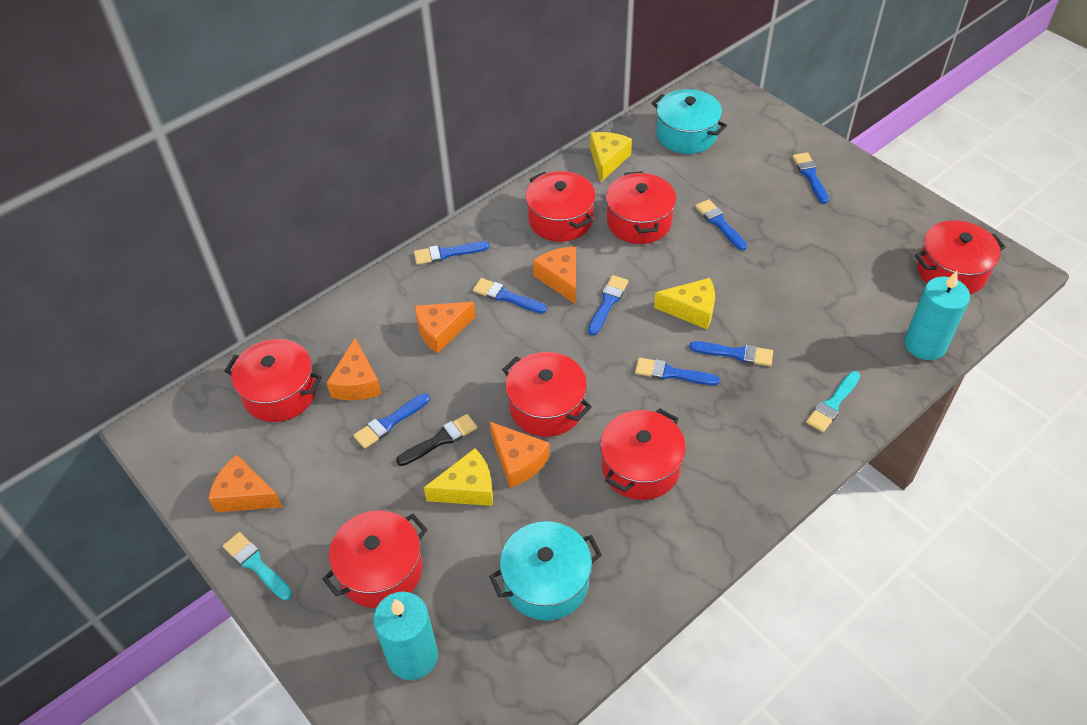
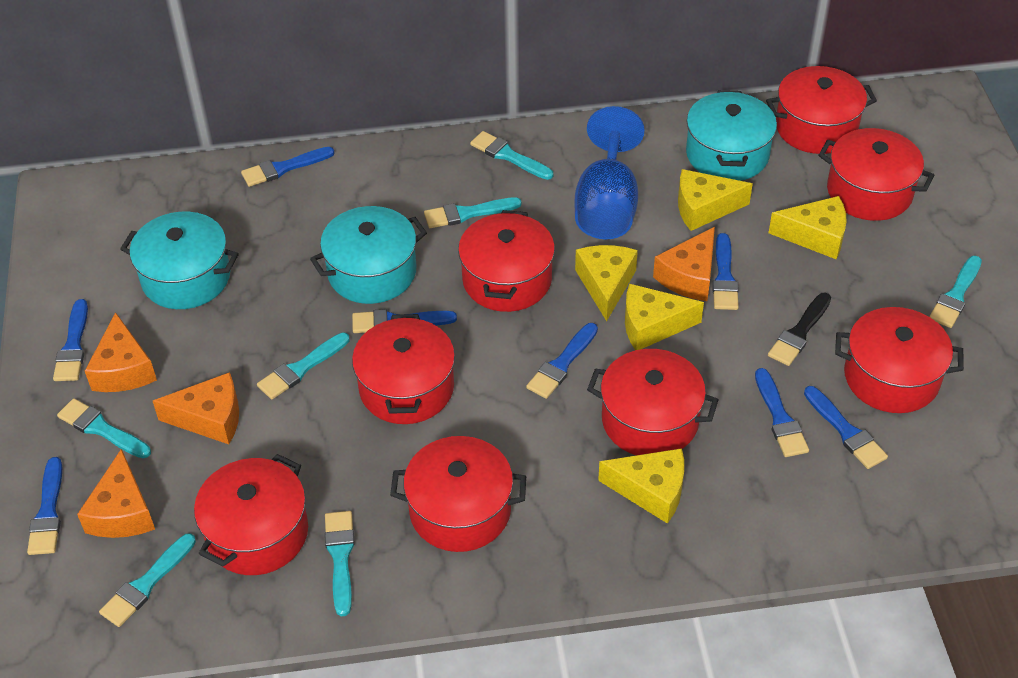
blue goblet: 0 -> 1
orange cheese: 5 -> 4
red pot: 7 -> 8
turquoise brush: 2 -> 7
turquoise candle: 2 -> 0
turquoise pot: 2 -> 3
yellow cheese: 3 -> 5

